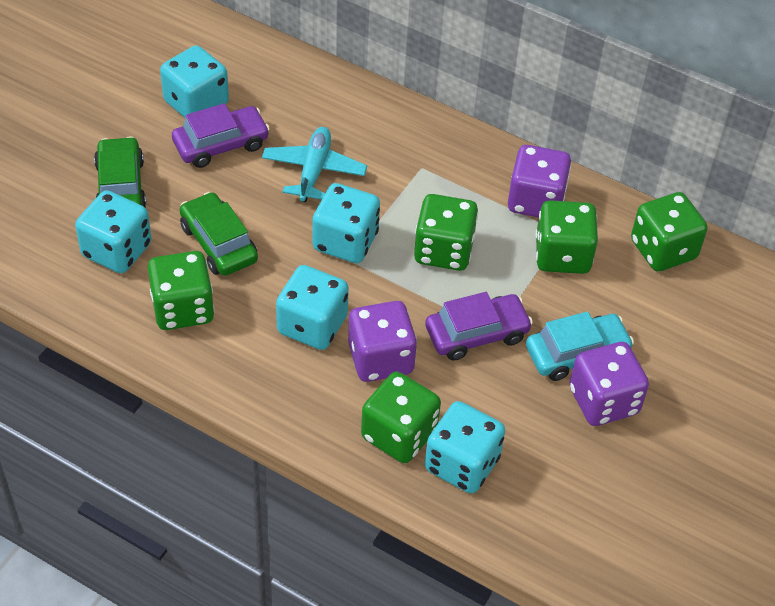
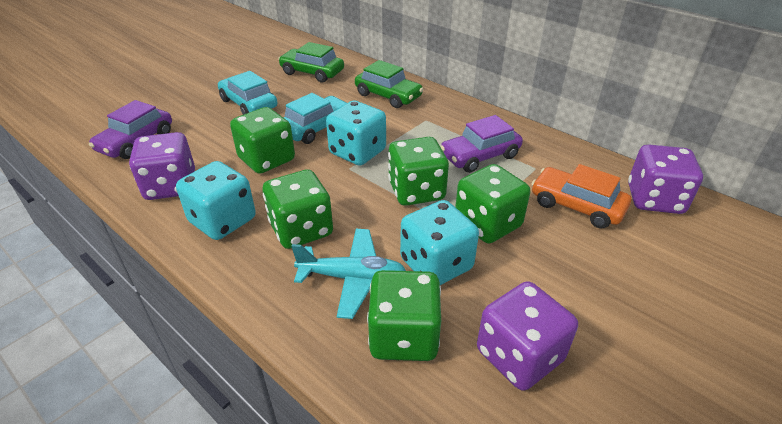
orange car: 0 -> 1
turquoise car: 1 -> 2
turquoise dice: 5 -> 3

